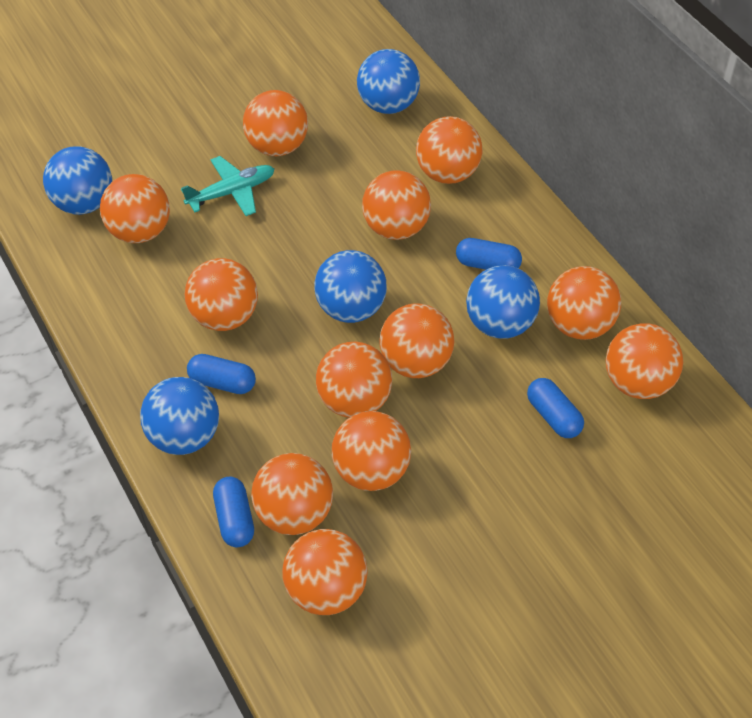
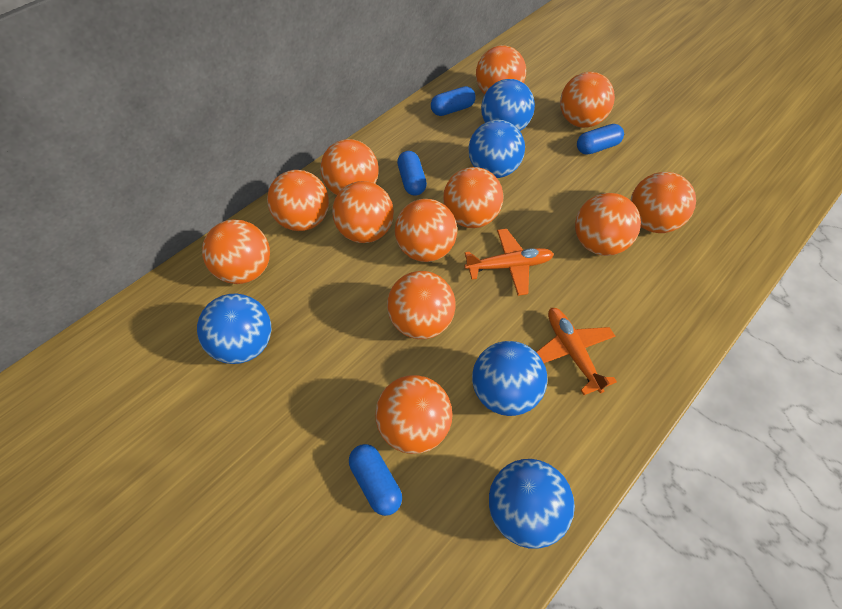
orange plane: 0 -> 2
turquoise plane: 1 -> 0

